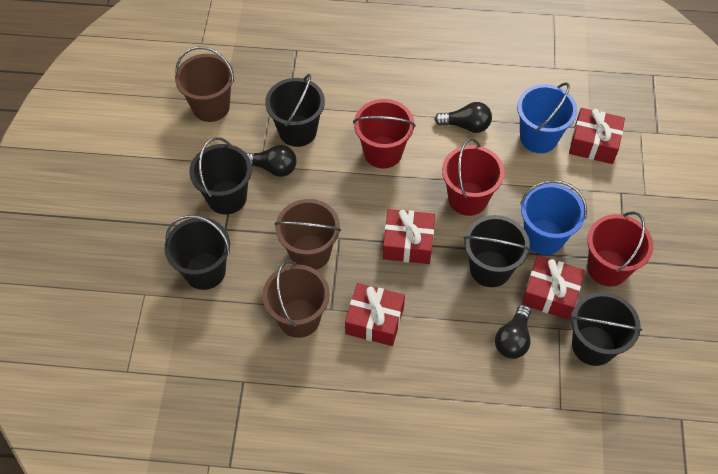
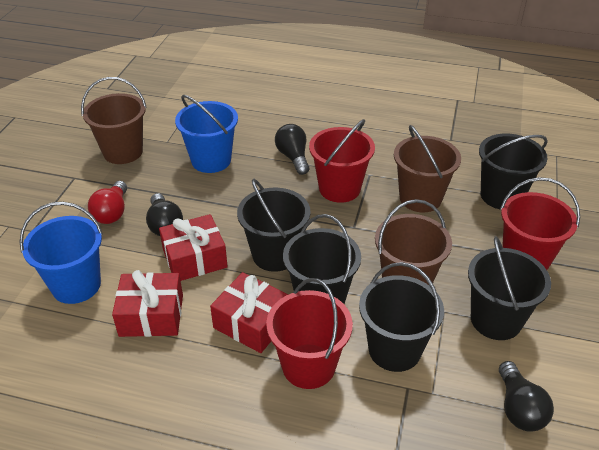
red gift: 4 -> 3
red light bulb: 0 -> 1

